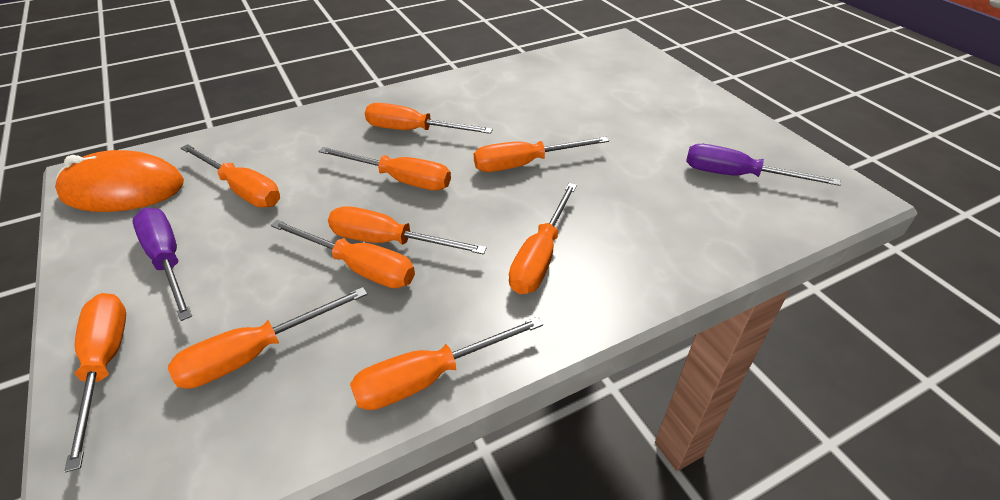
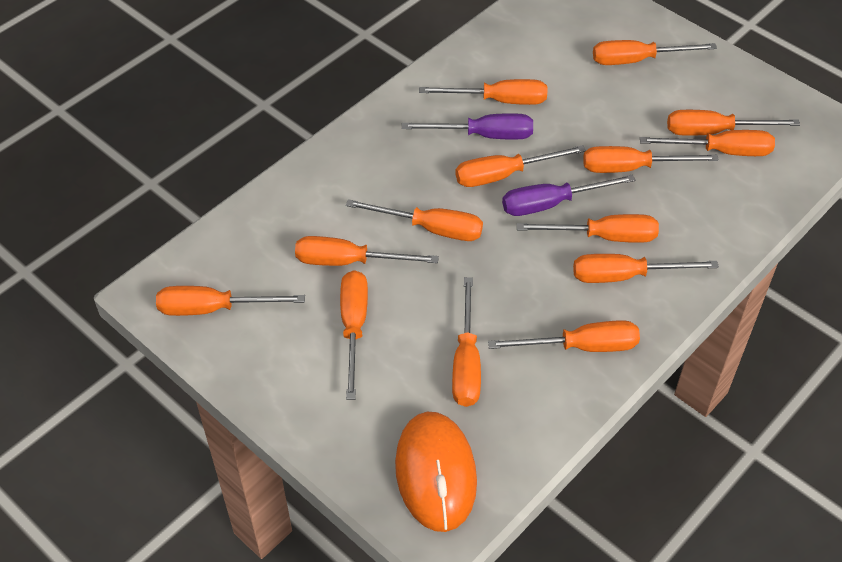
orange screwdriver: 10 -> 14

